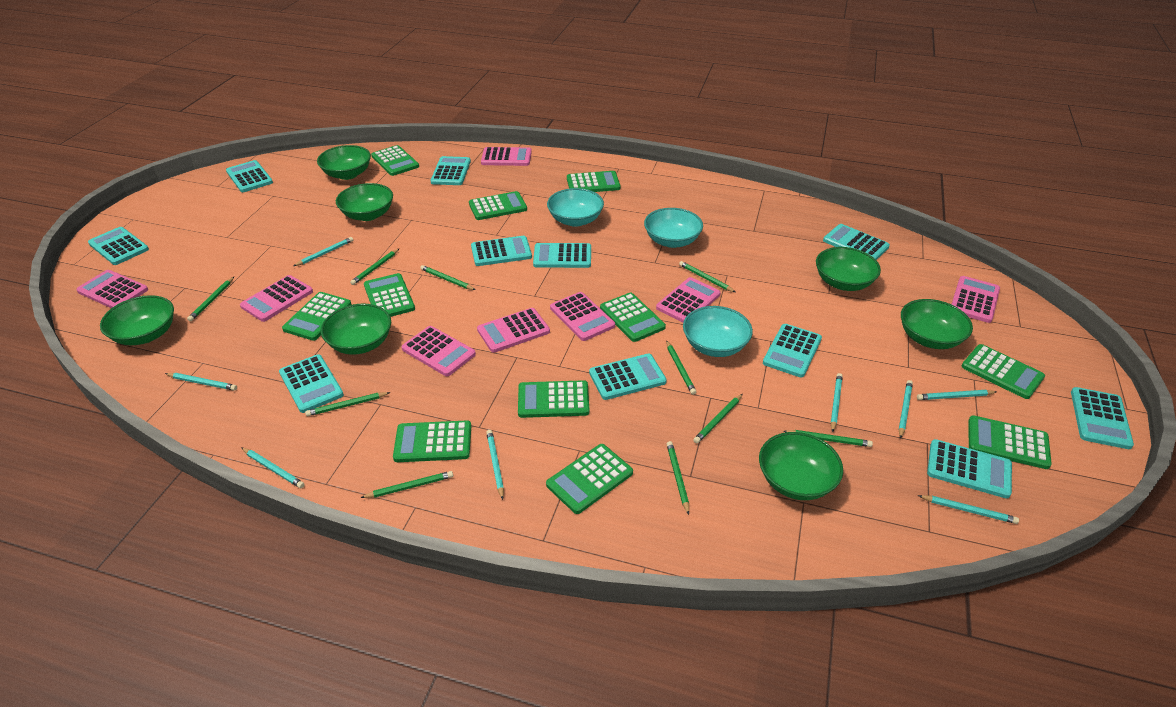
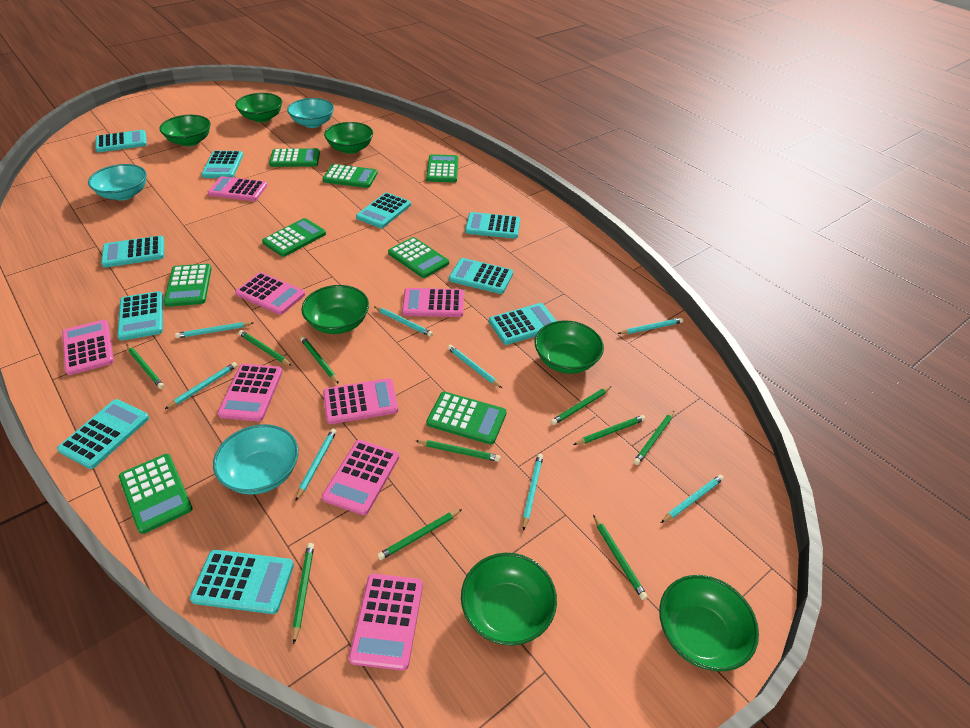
green calculator: 11 -> 8
turquoise calculator: 11 -> 10

